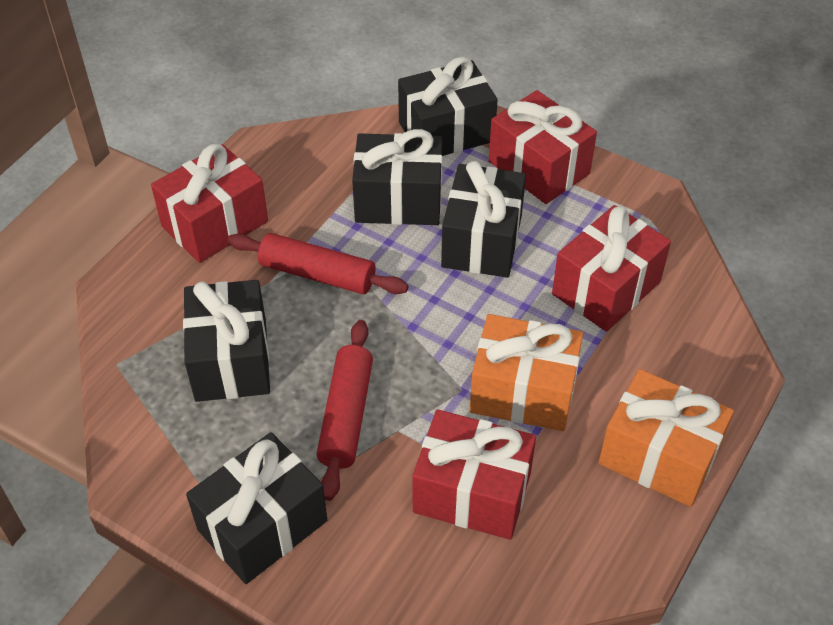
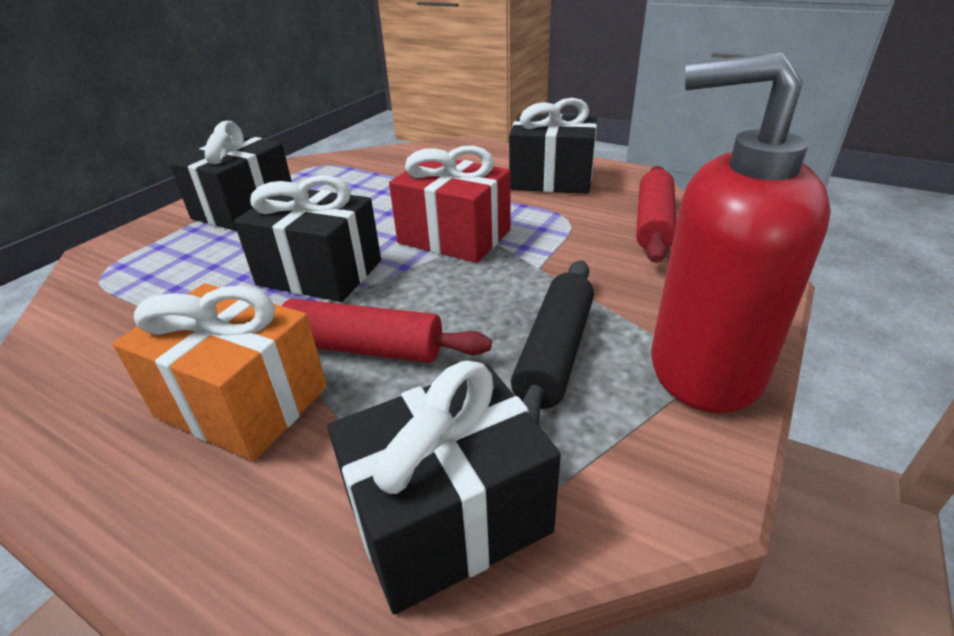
black gift: 5 -> 4
black rolling pin: 0 -> 1
orange gift: 2 -> 1
red gift: 4 -> 1
red soap dispenser: 0 -> 1

